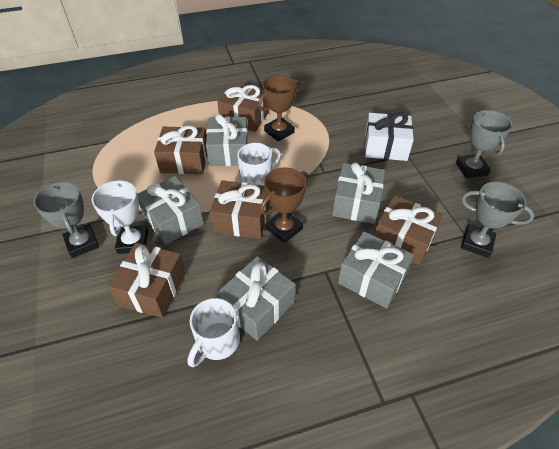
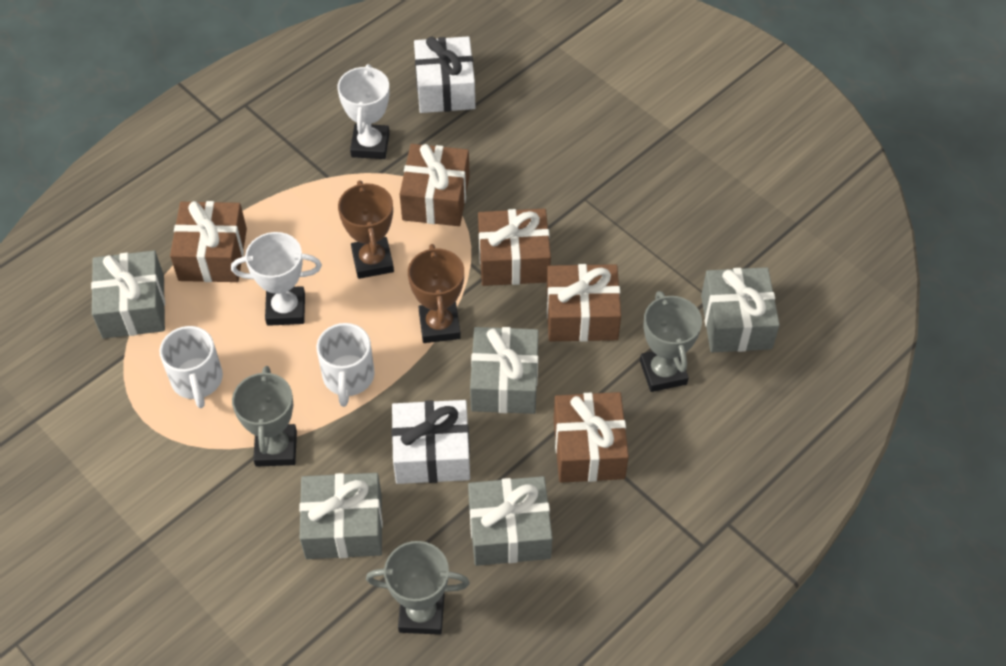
white gift: 1 -> 2
white trophy: 1 -> 2

